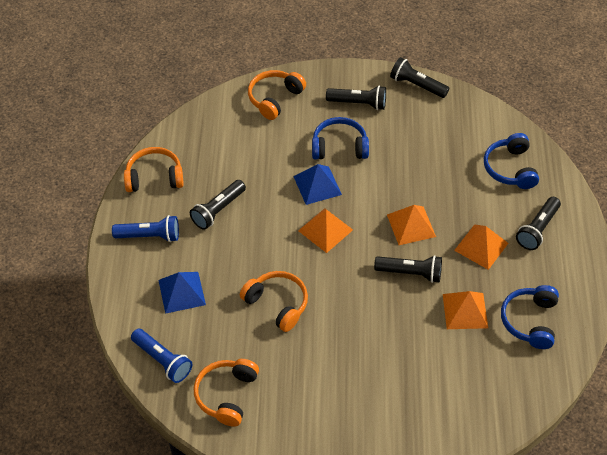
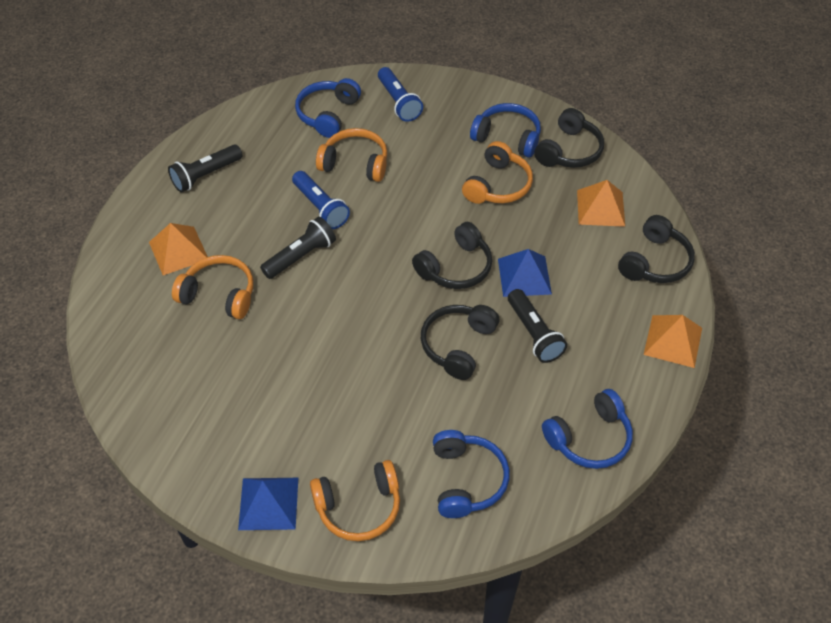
black flashlight: 5 -> 3
black headphones: 0 -> 4
blue headphones: 3 -> 4
orange pyramid: 4 -> 3

